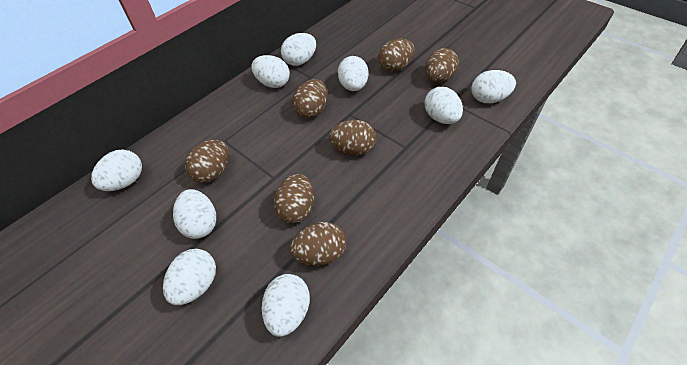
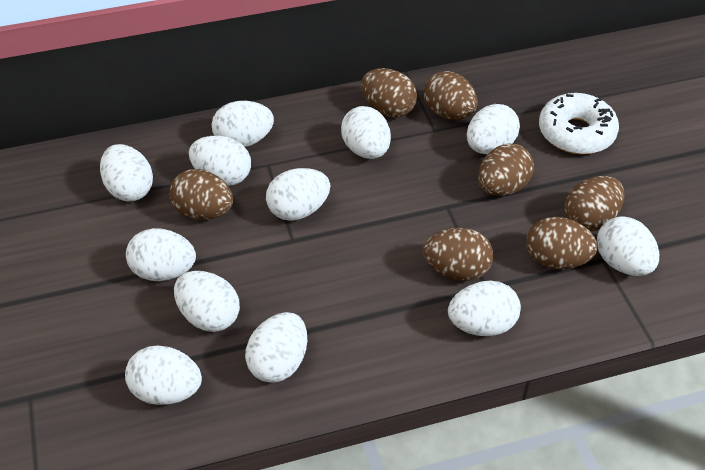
white donut: 0 -> 1
white egg: 9 -> 12

